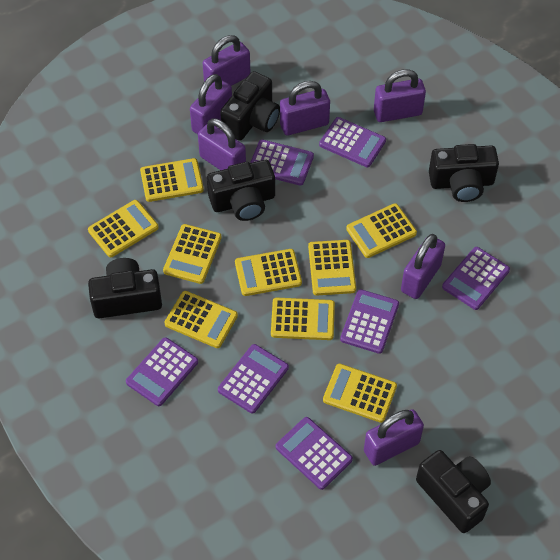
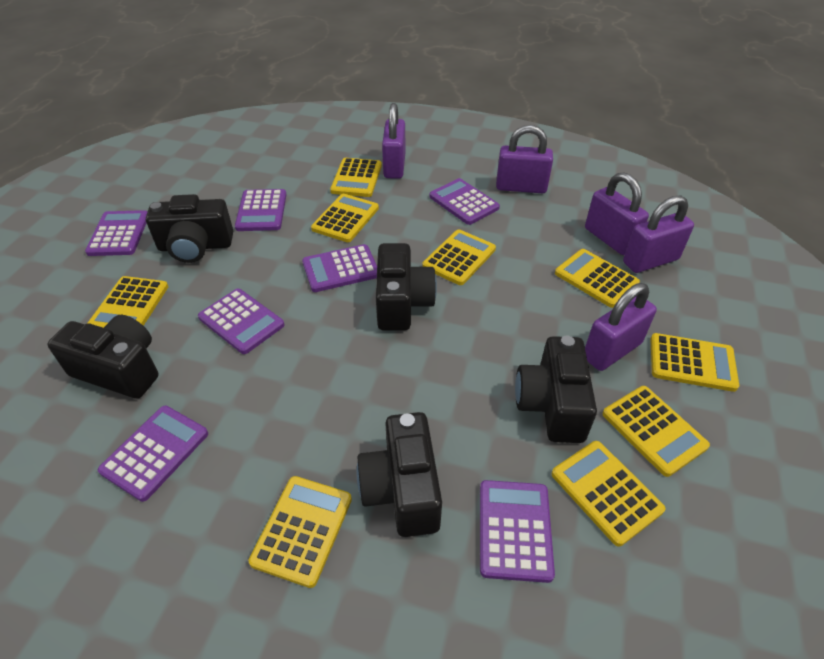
purple padlock: 7 -> 5

